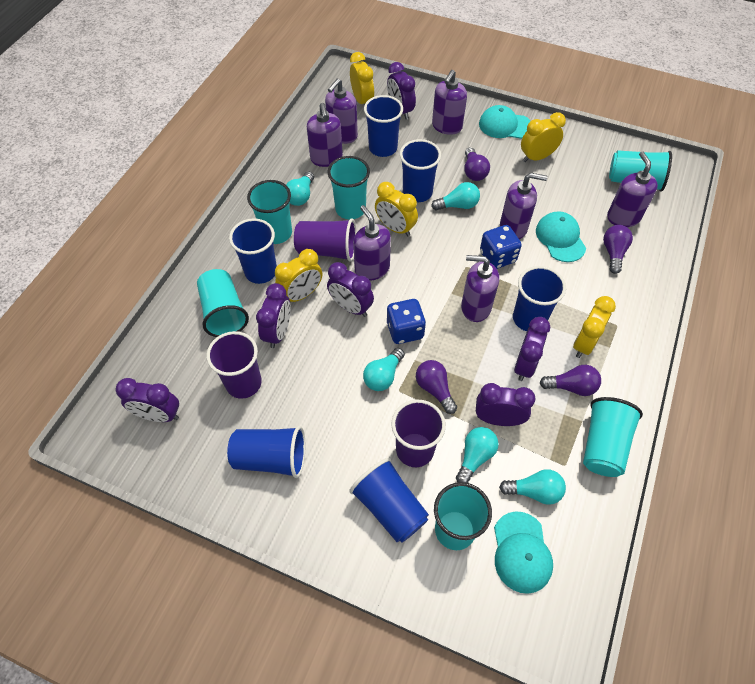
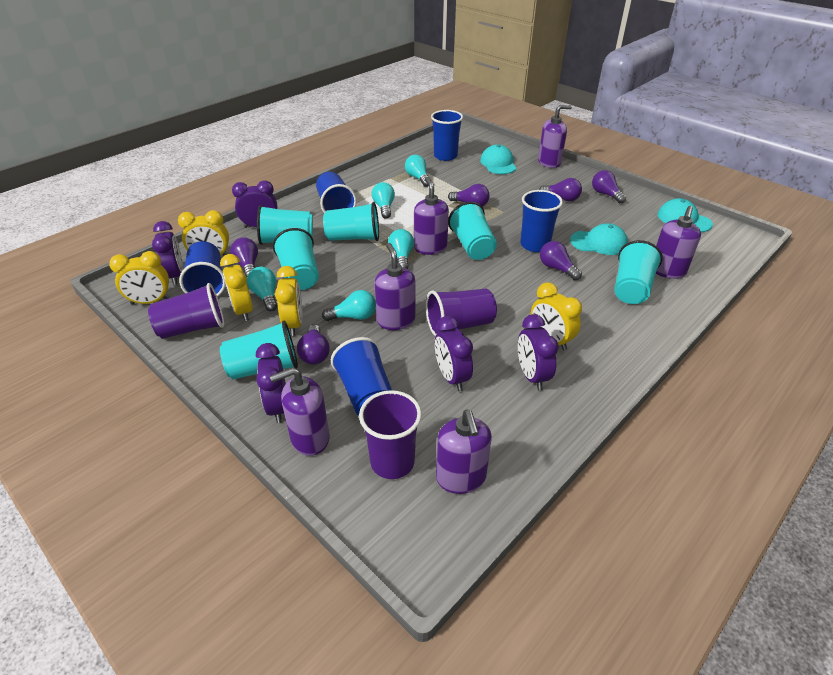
blue cup: 6 -> 5
blue dice: 2 -> 0
purple clock: 6 -> 5
purple light bulb: 4 -> 6
purple soap dispenser: 7 -> 6

